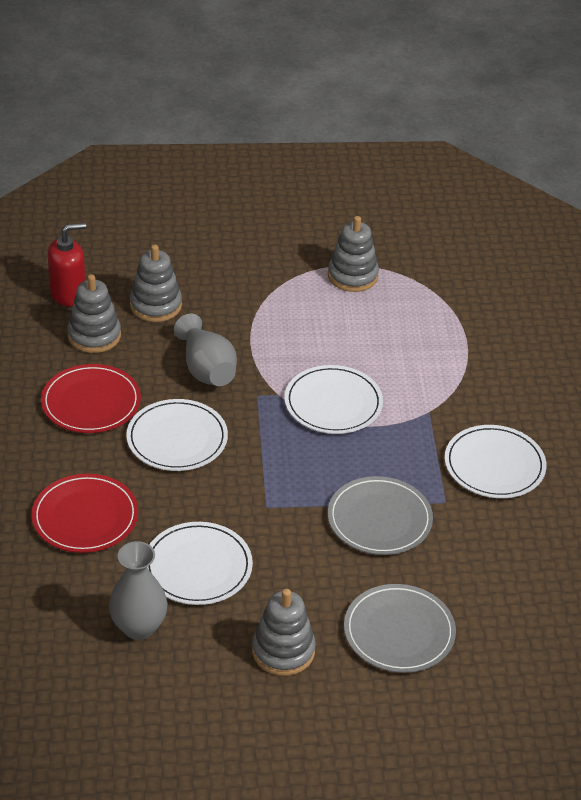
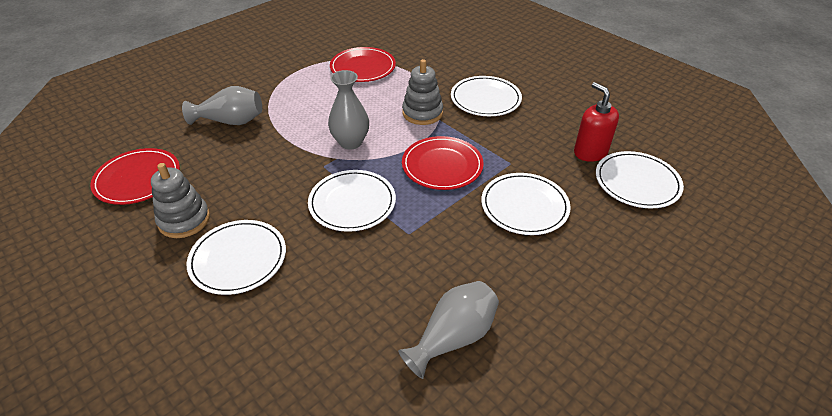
grey plate: 2 -> 0
grey stacking toy: 4 -> 2
grey vase: 2 -> 3
red plate: 2 -> 3
white plate: 4 -> 5

